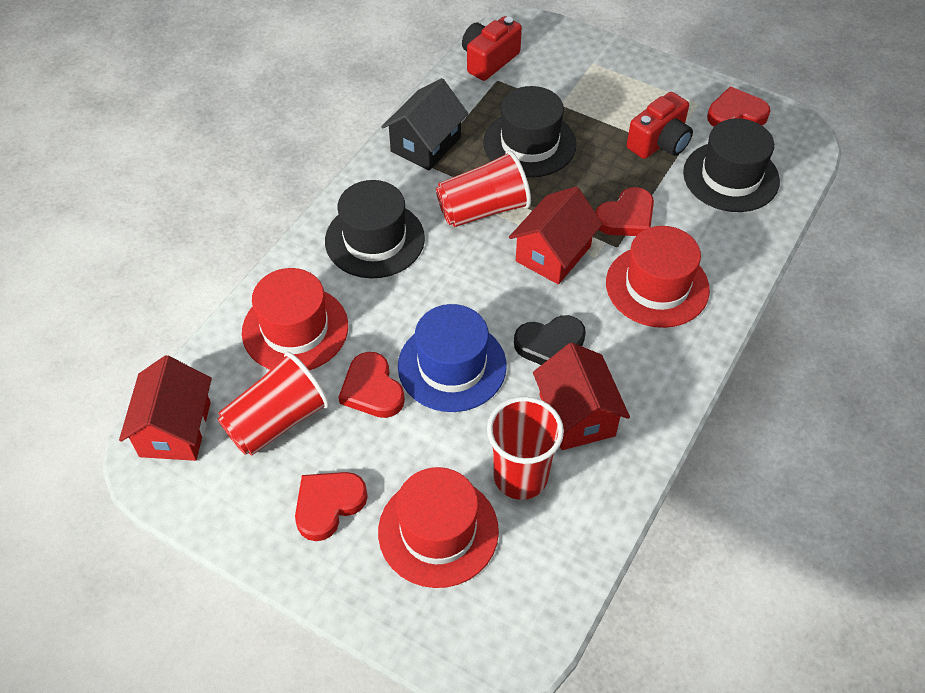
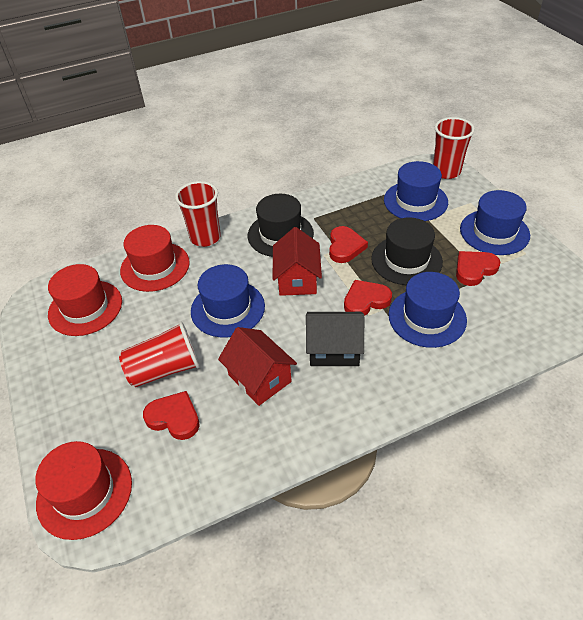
black hat: 3 -> 2
black heart: 1 -> 0
blue hat: 1 -> 4
red camera: 2 -> 0
red house: 3 -> 2

